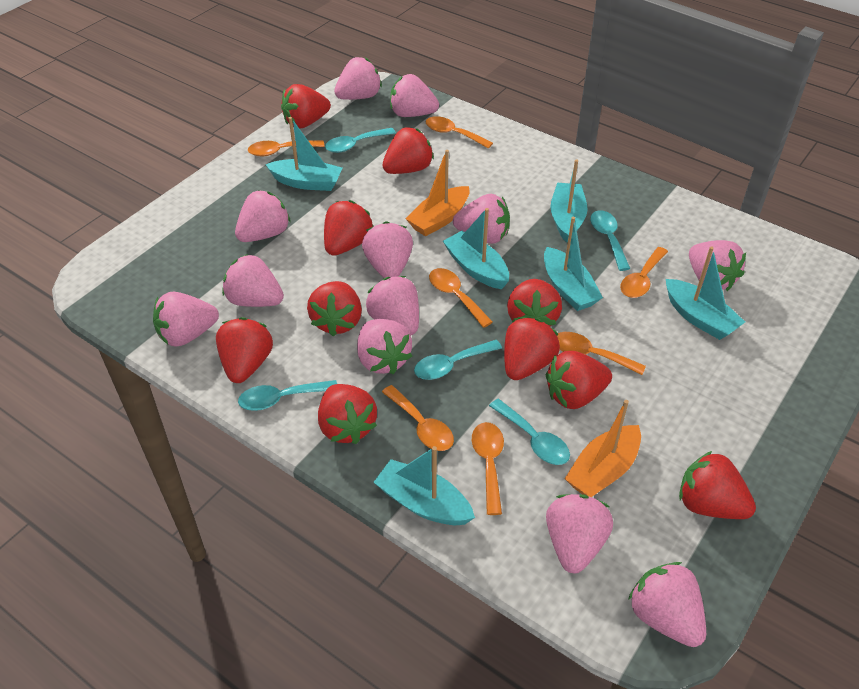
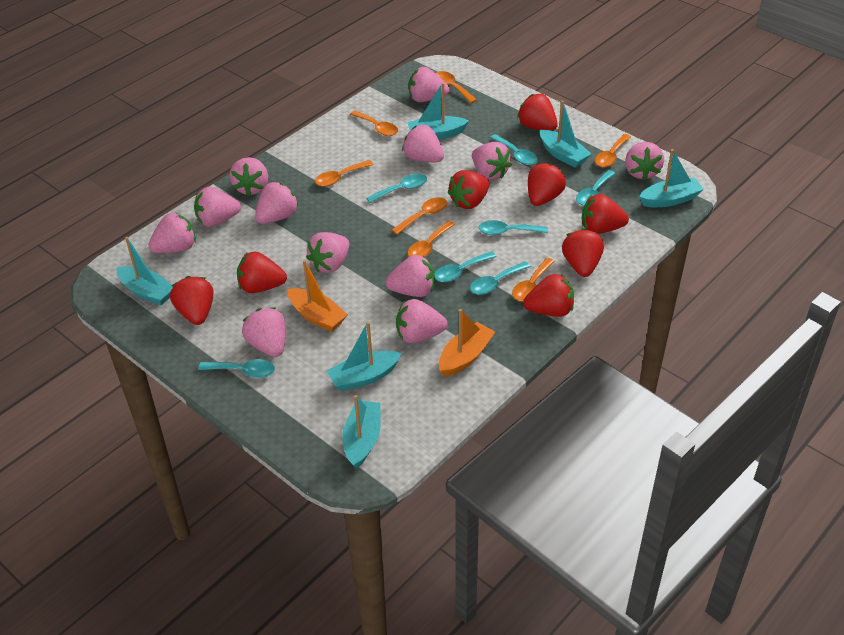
red strawberry: 10 -> 8
turquoise spoon: 5 -> 7

